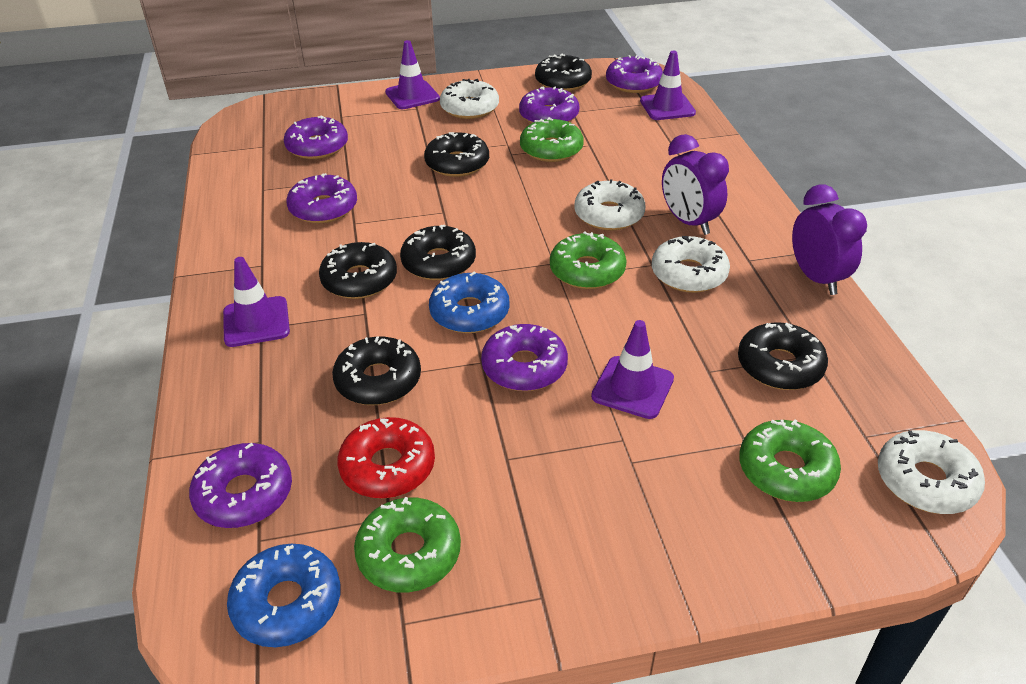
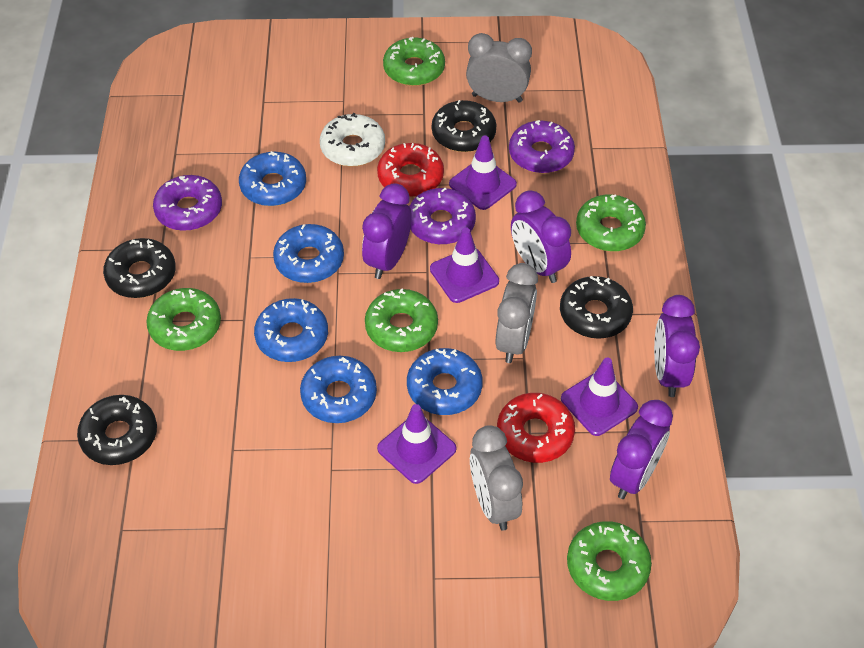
black donut: 6 -> 4
blue donut: 2 -> 5
green donut: 4 -> 5
grey clock: 0 -> 3
purple clock: 2 -> 4
purple donut: 6 -> 3
red donut: 1 -> 2
white donut: 4 -> 1

